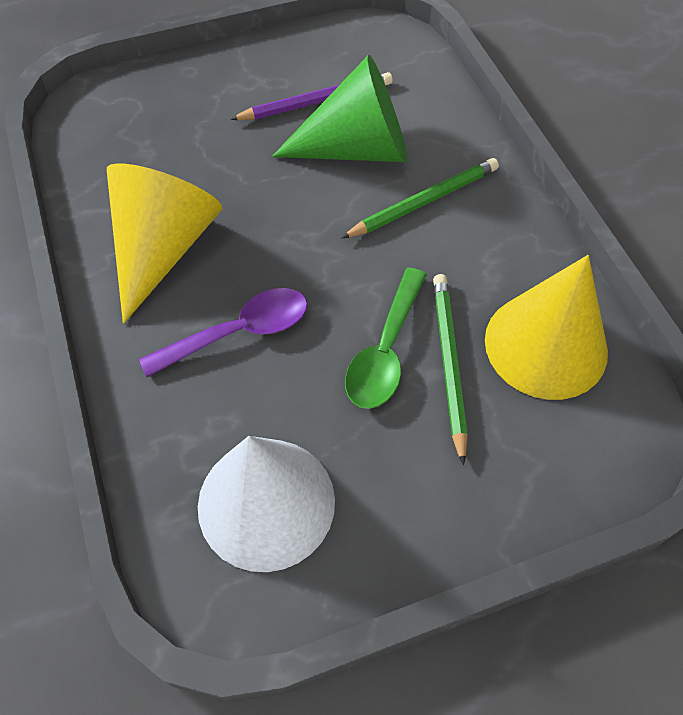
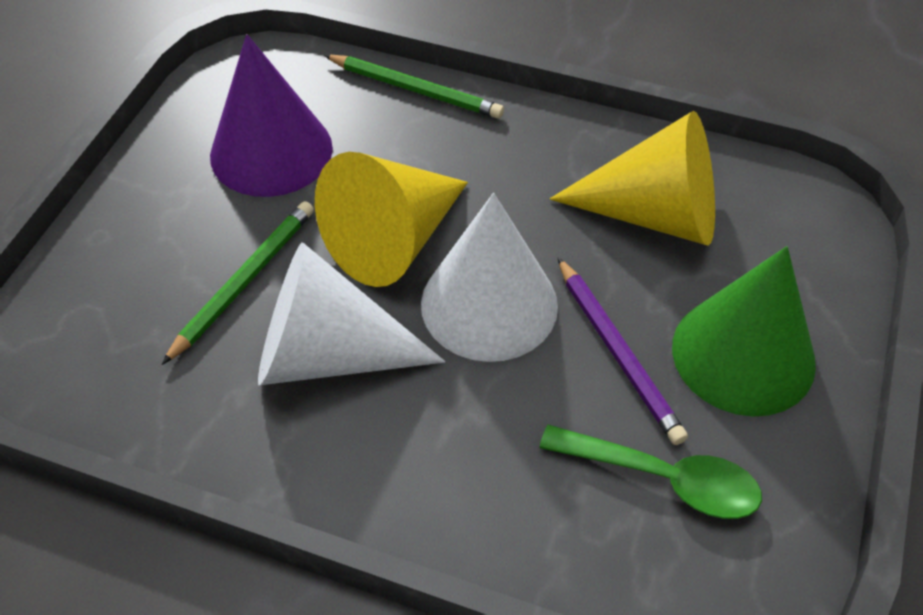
purple cone: 0 -> 1
purple spoon: 1 -> 0
white cone: 1 -> 2

